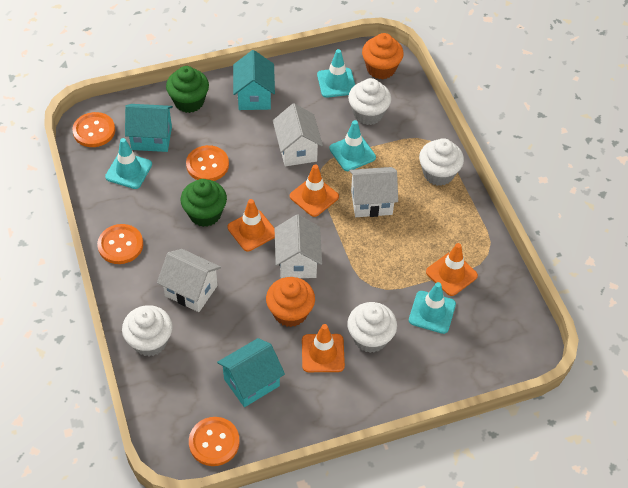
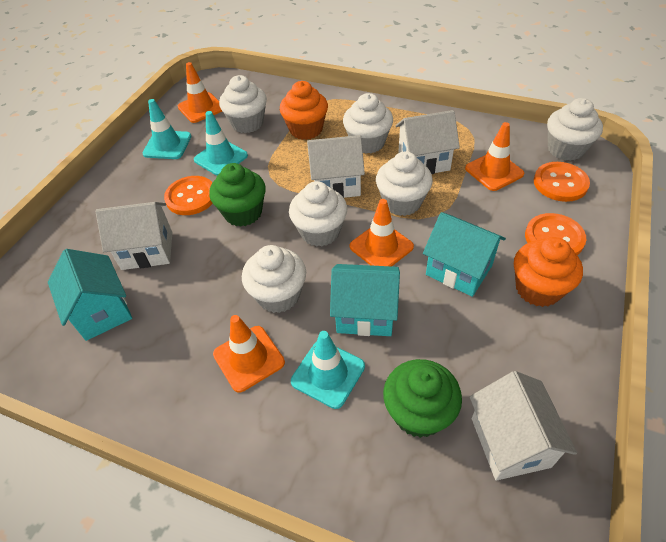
orange button: 4 -> 3
turquoise traffic cone: 4 -> 3
white cupcake: 4 -> 6

